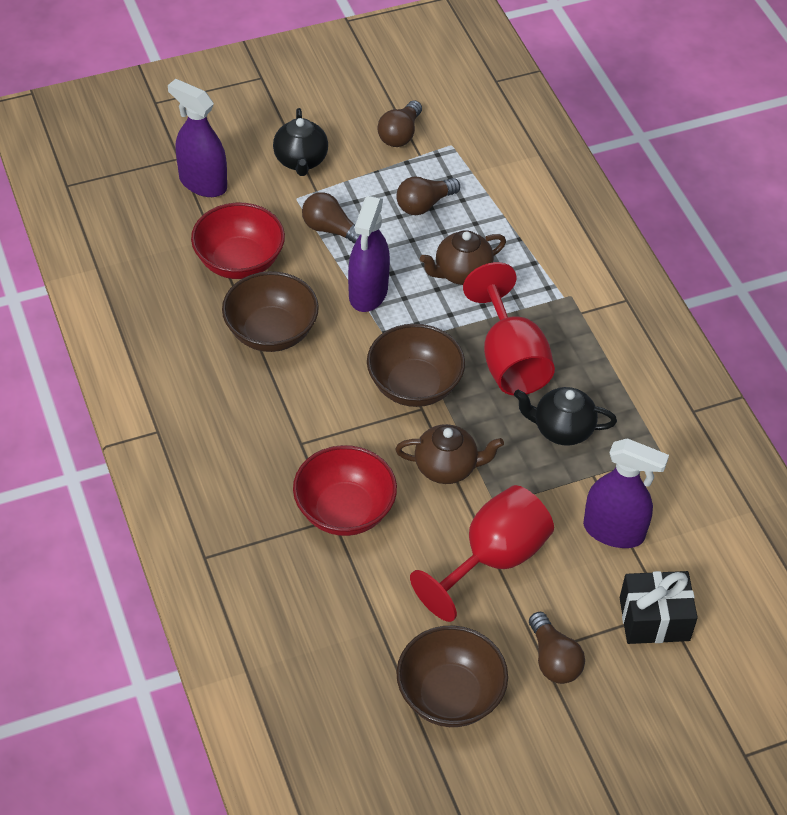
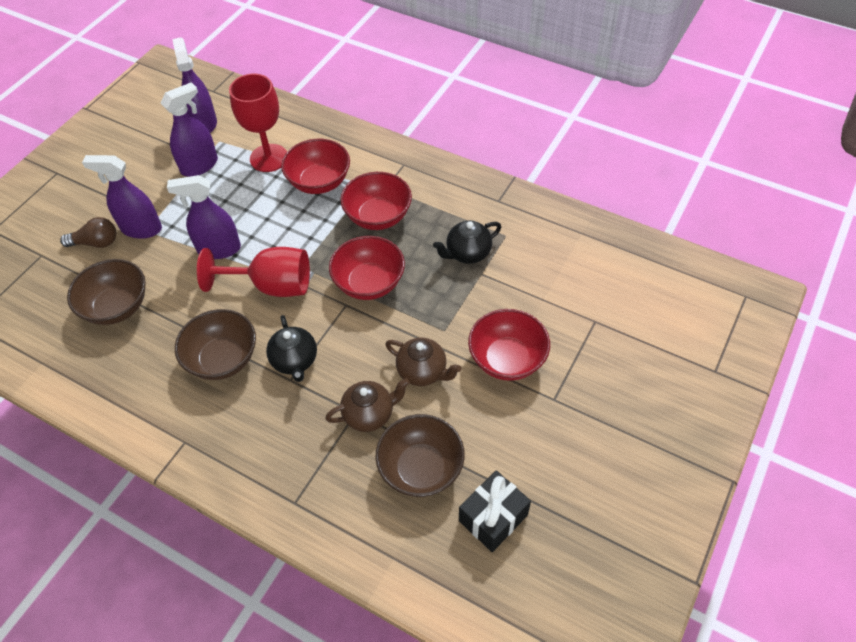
brown light bulb: 4 -> 1
purple spray bottle: 3 -> 4
red bowl: 2 -> 4

